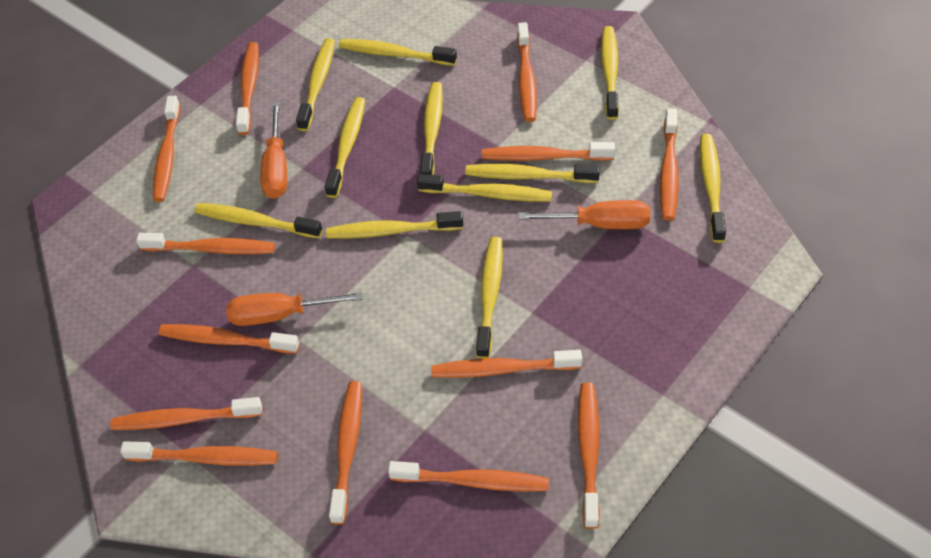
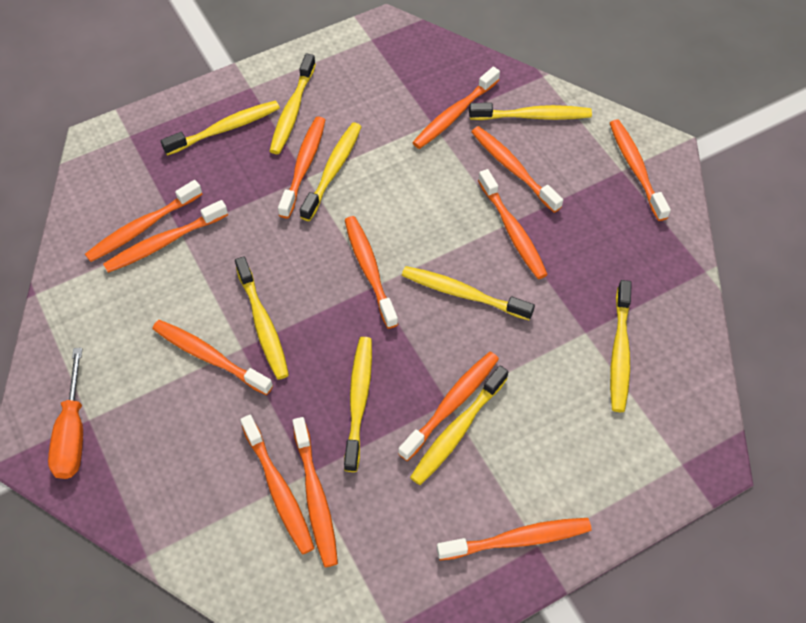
orange screwdriver: 3 -> 1
yellow toothbrush: 11 -> 9

